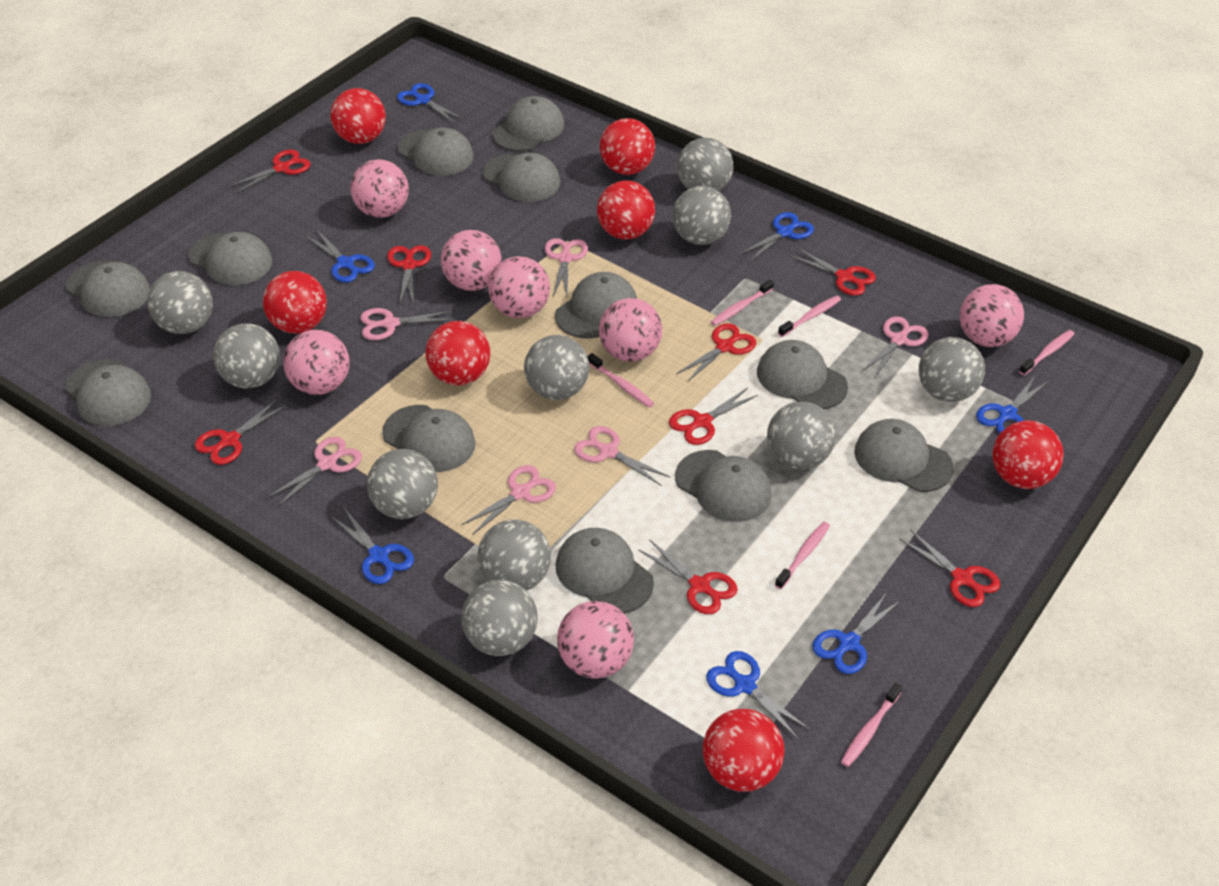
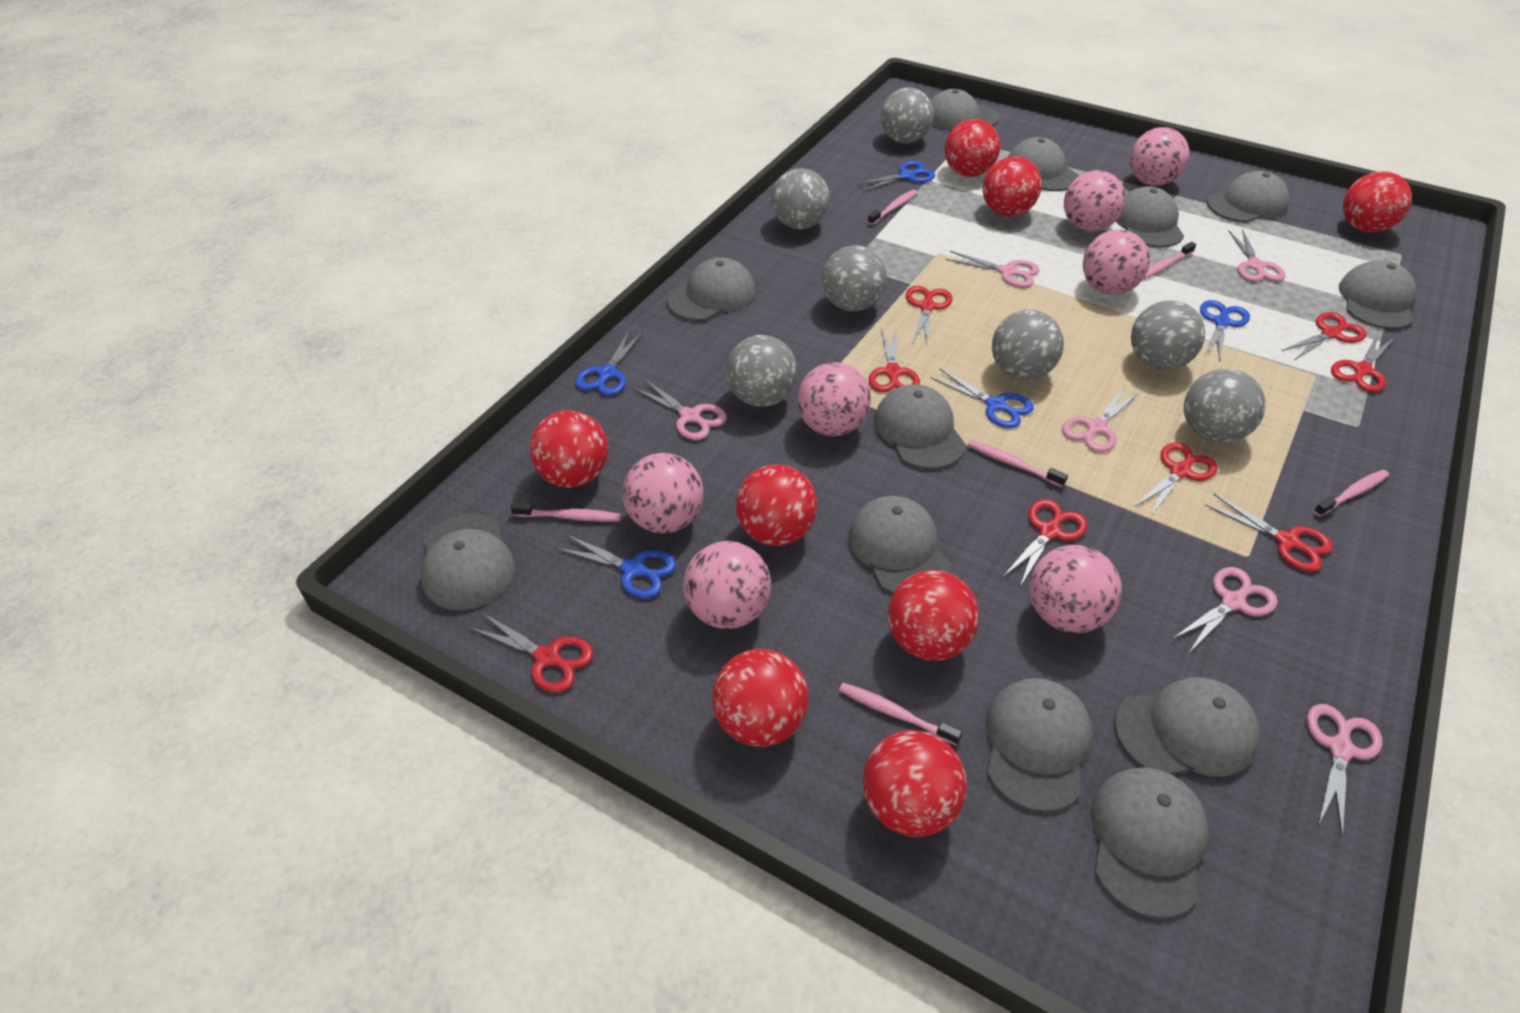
blue scissors: 7 -> 5
grey ball: 10 -> 7
red ball: 7 -> 8

